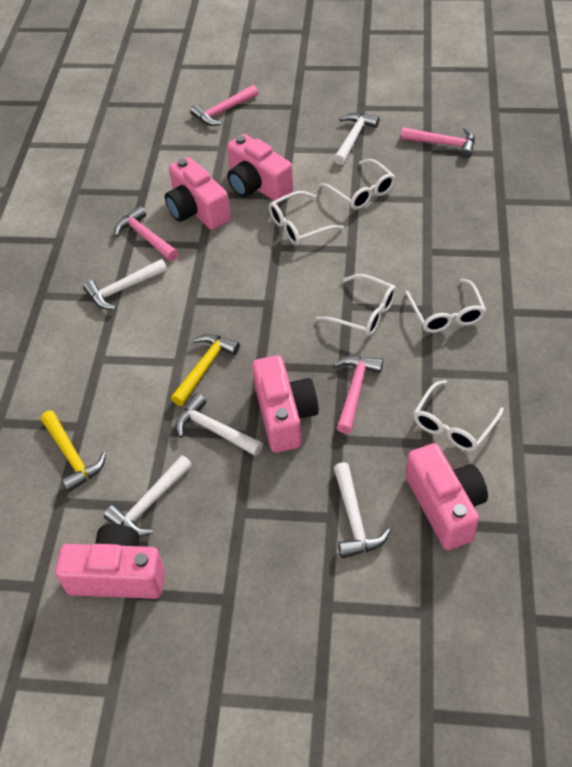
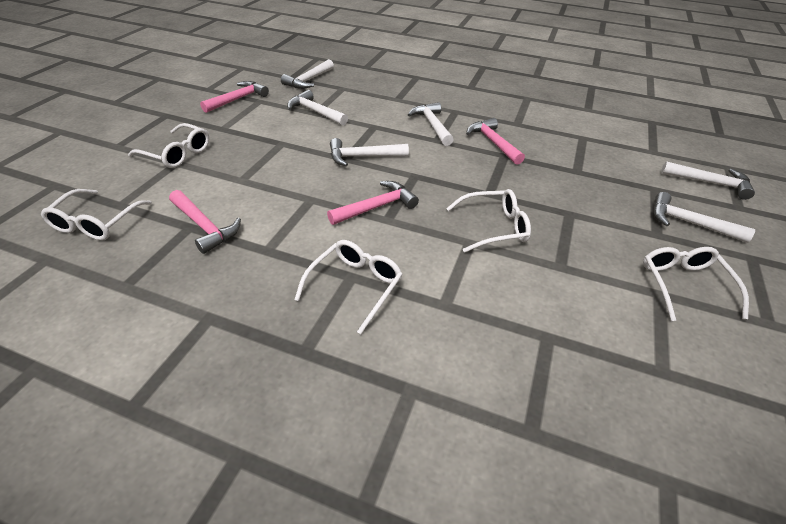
pink camera: 5 -> 0
white hammer: 5 -> 6
yellow hammer: 2 -> 0

